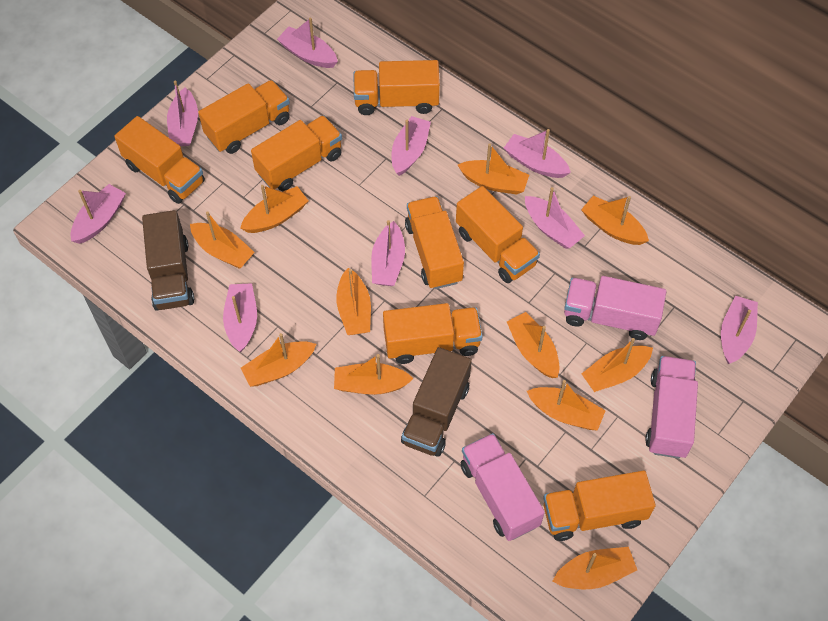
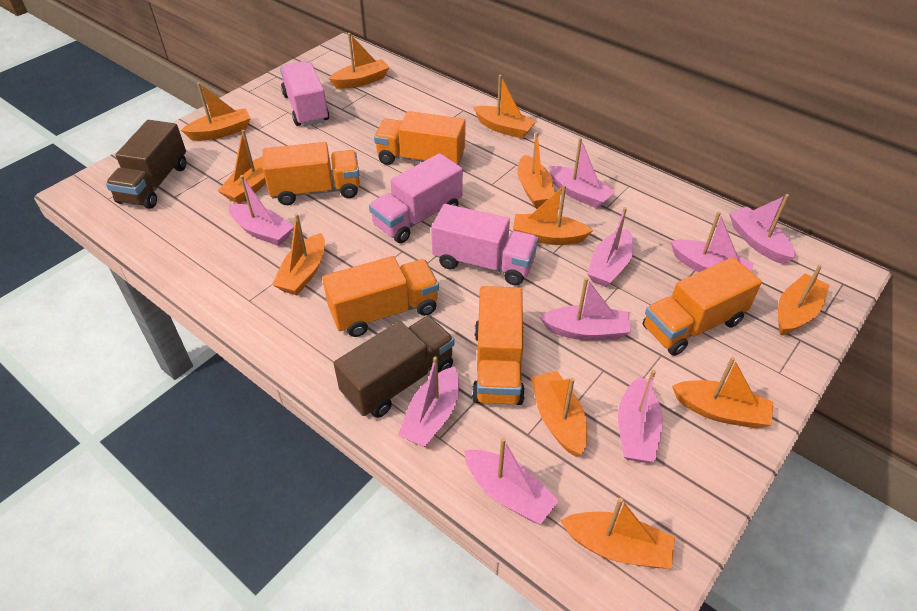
orange truck: 8 -> 5

